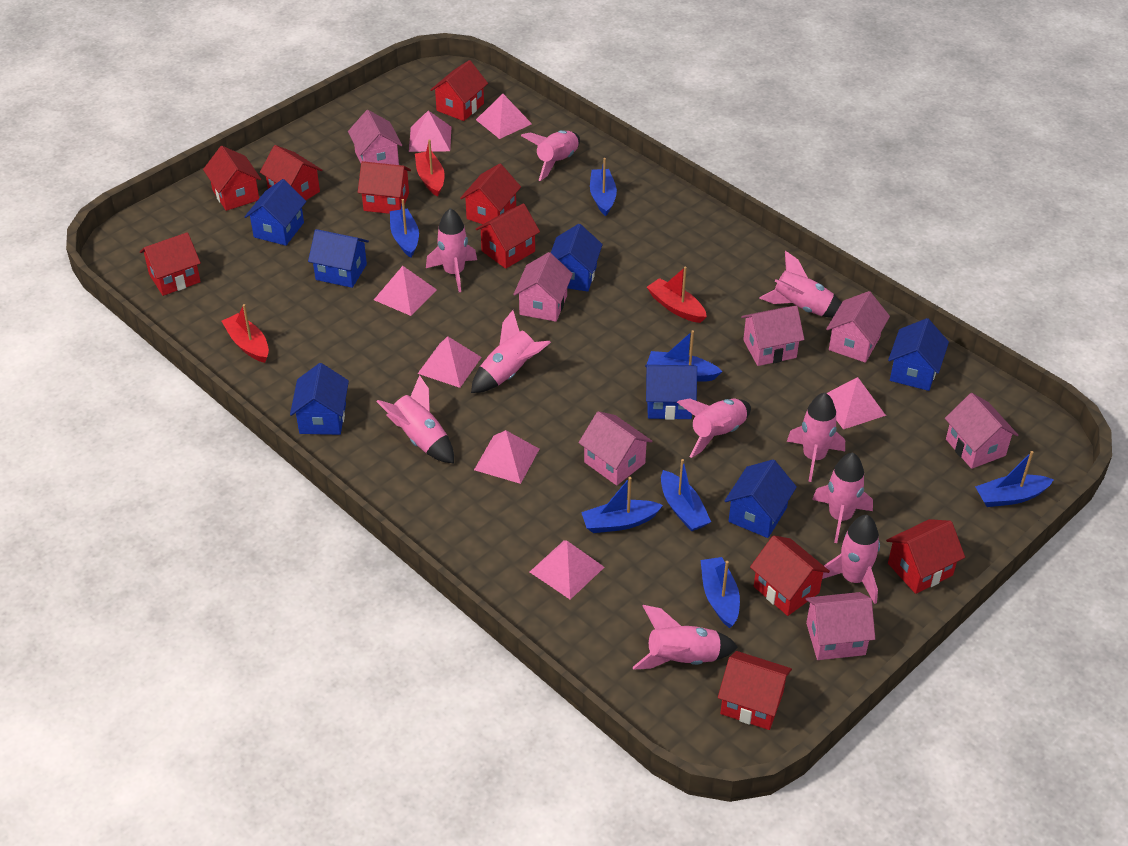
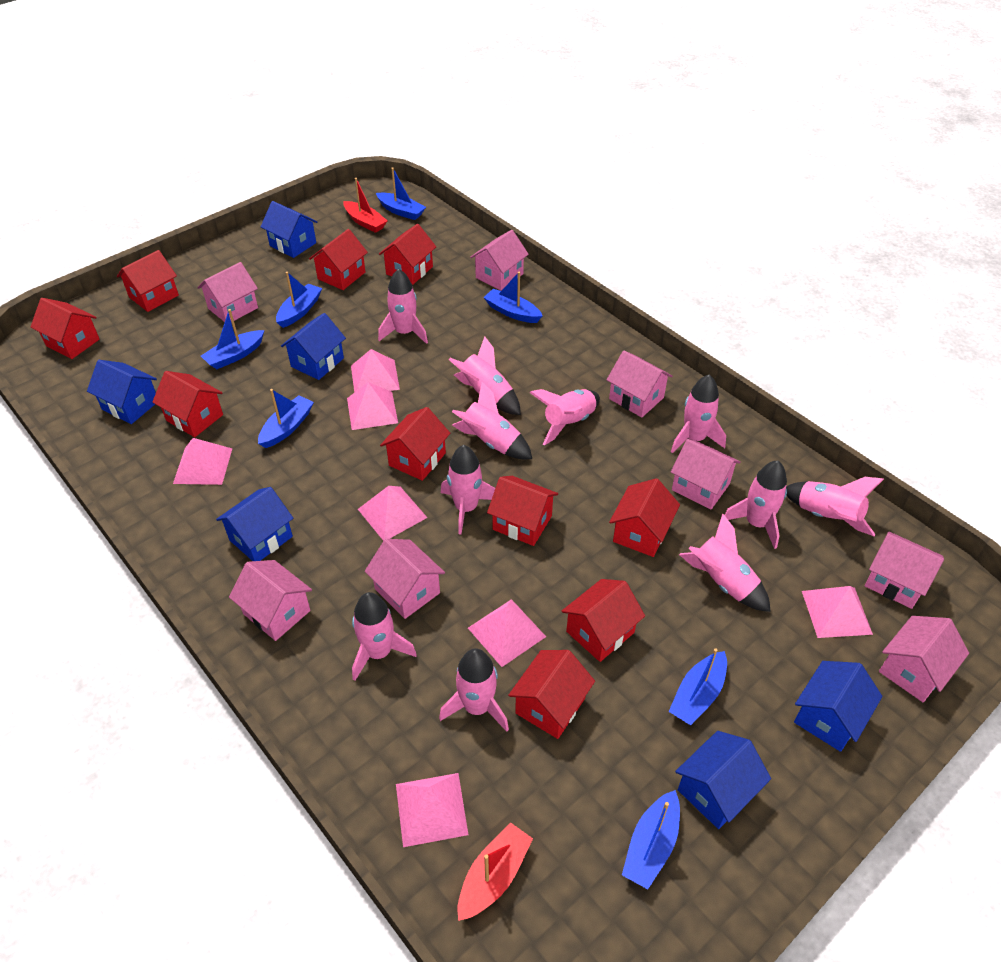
blue house: 7 -> 6
pink house: 7 -> 8
pink rocket: 10 -> 11
red boat: 3 -> 2

